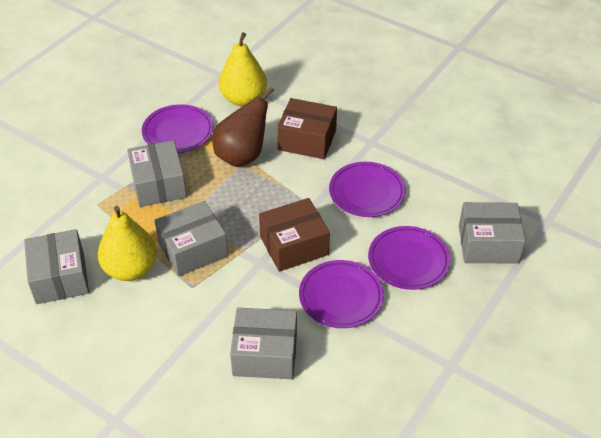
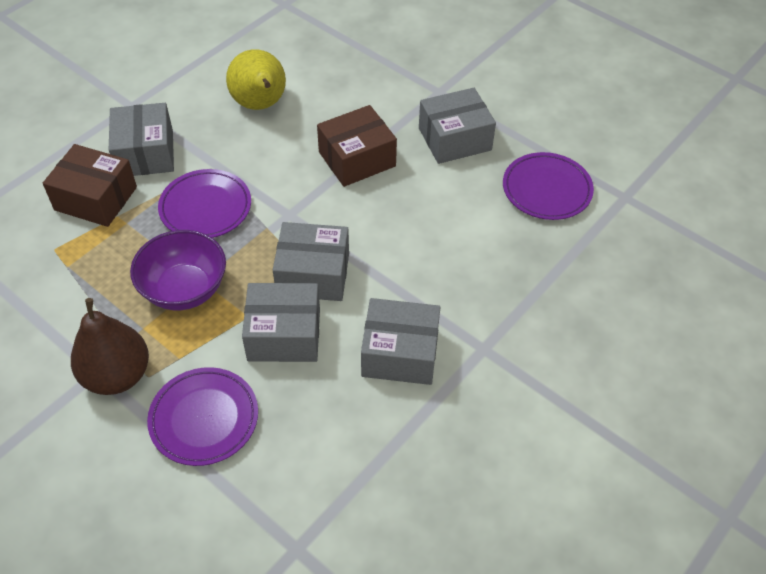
purple bowl: 0 -> 1
purple plate: 4 -> 3
yellow pear: 2 -> 1

